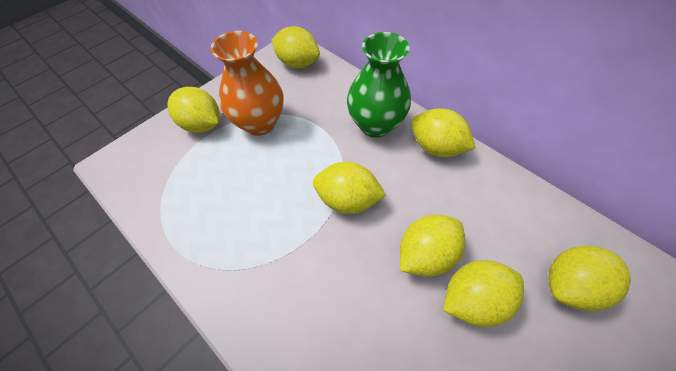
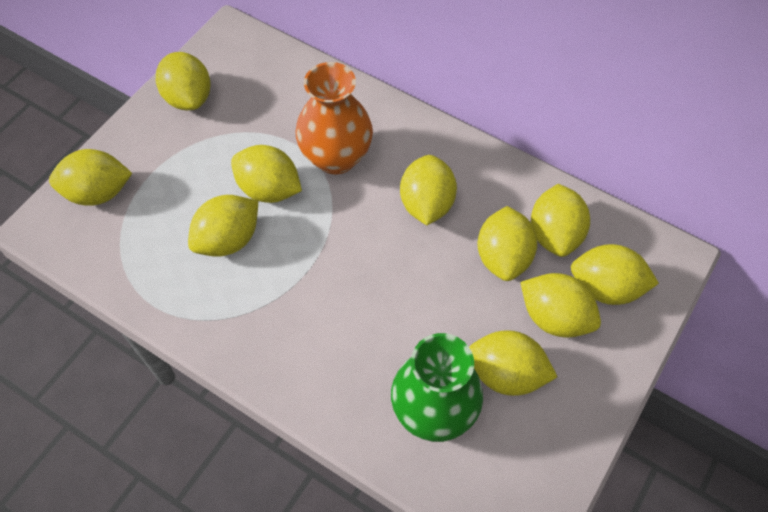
yellow lemon: 7 -> 10

